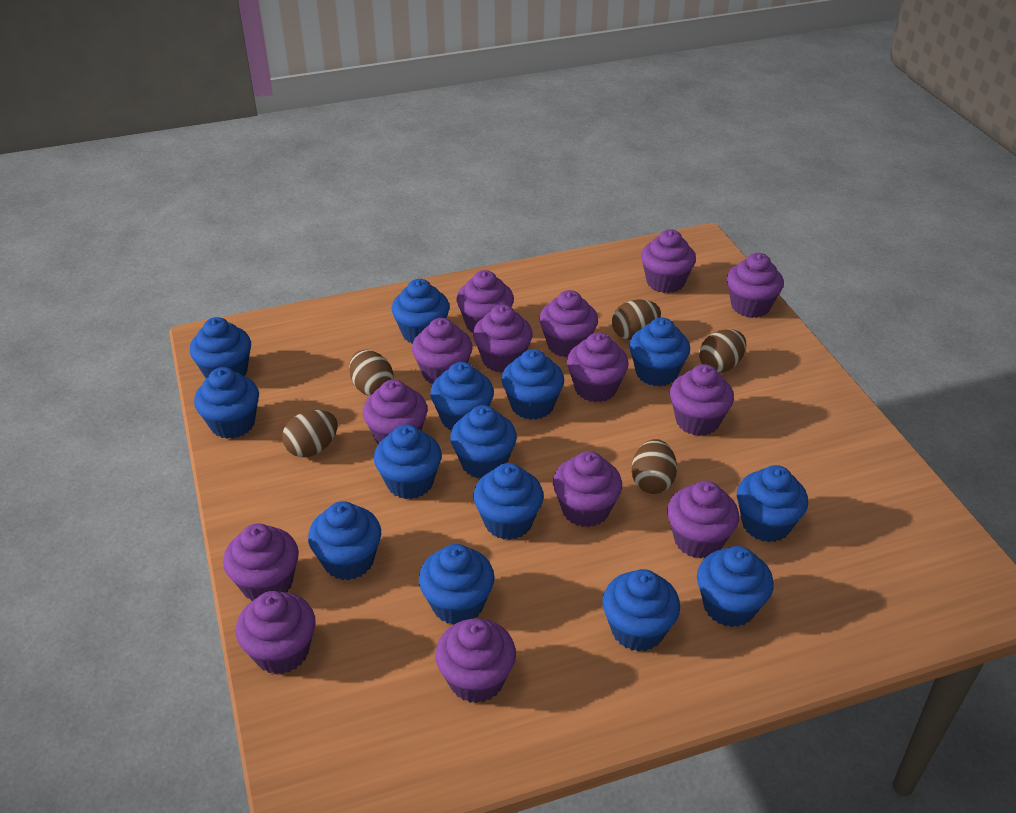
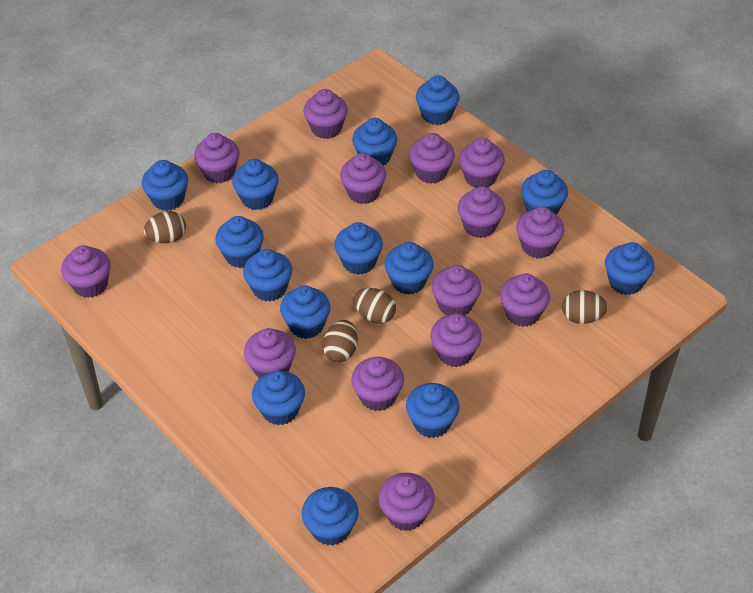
brown egg: 5 -> 4

